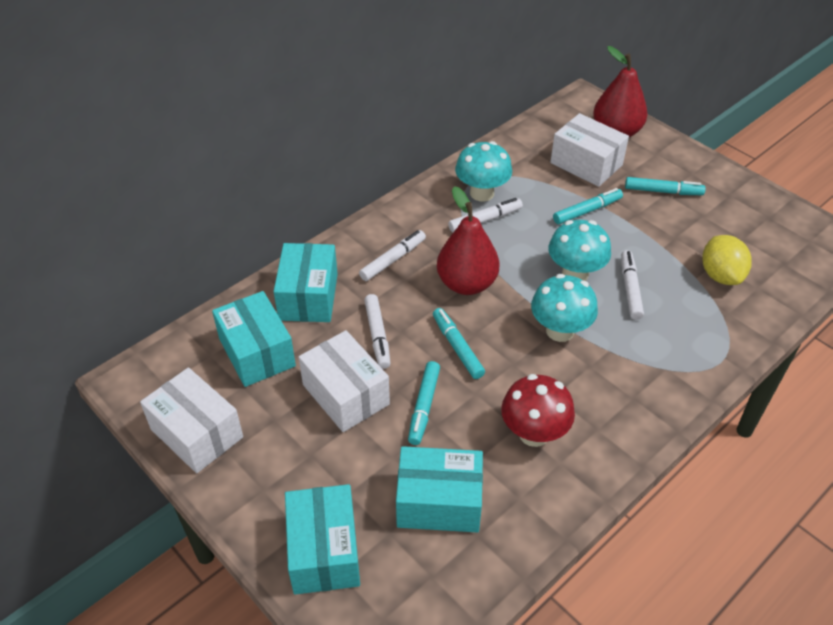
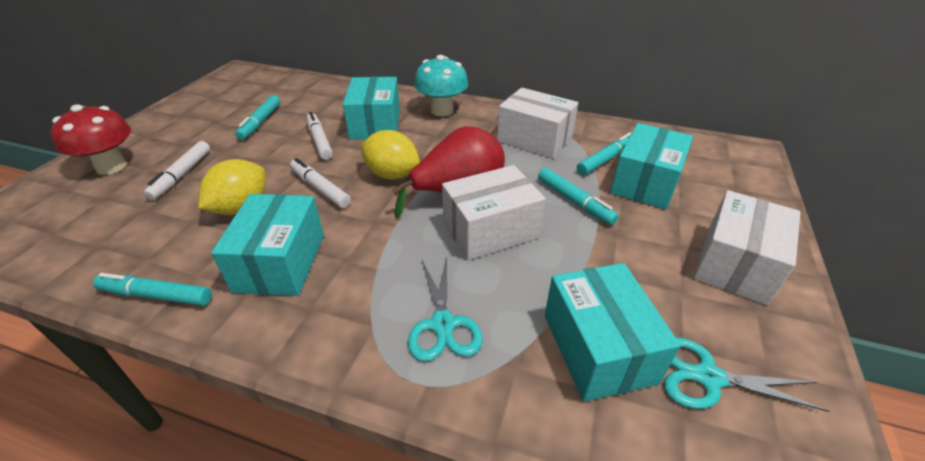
red pear: 2 -> 1
turquoise mushroom: 3 -> 1
turquoise scissors: 0 -> 2
white marker: 4 -> 3
yellow lemon: 1 -> 2

